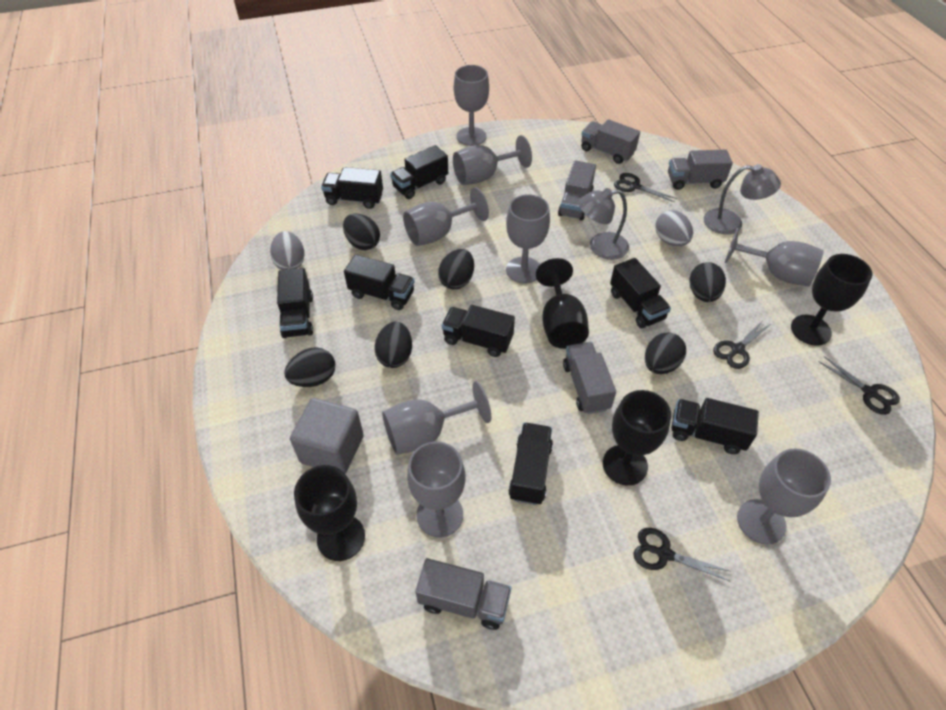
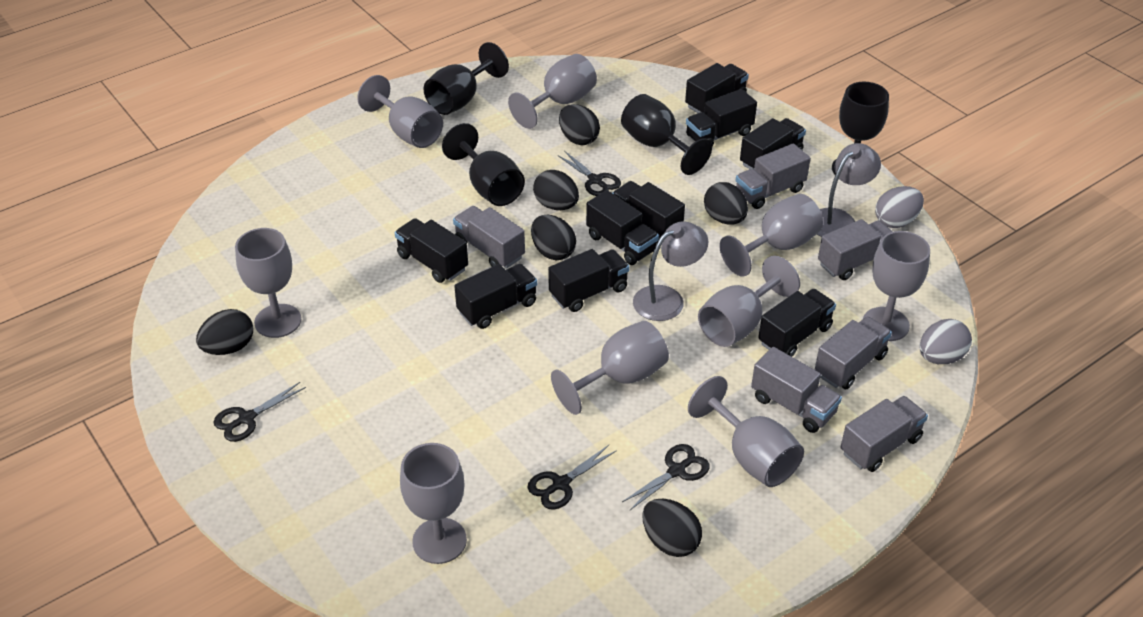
black truck: 8 -> 9
grey cube: 1 -> 0
grey goblet: 8 -> 9
grey truck: 5 -> 6

